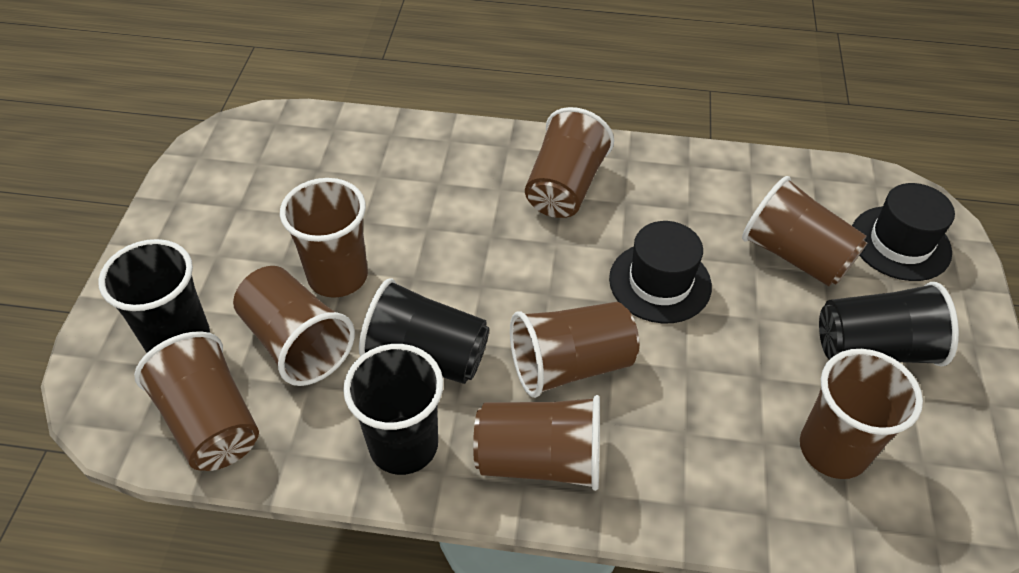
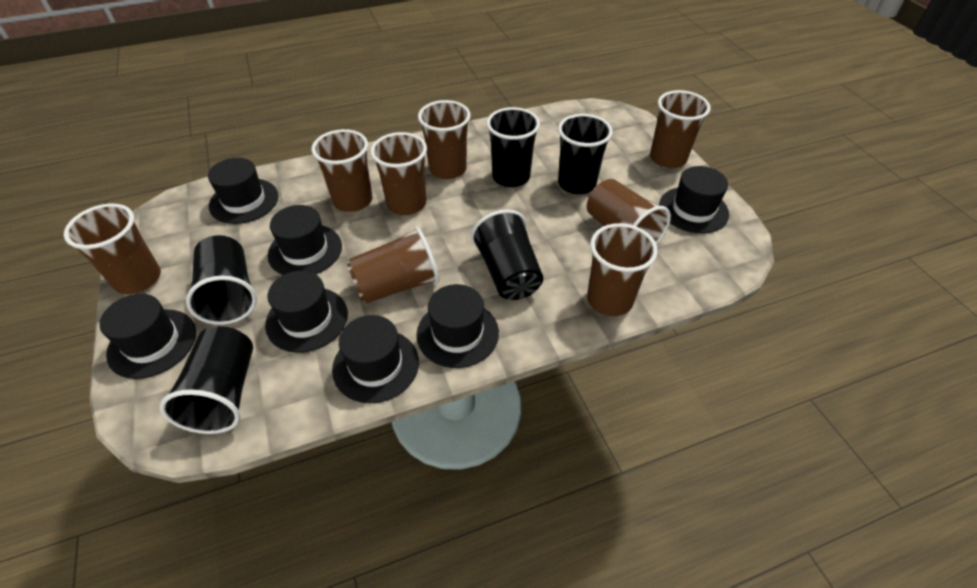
black cup: 4 -> 5
black hat: 2 -> 7

